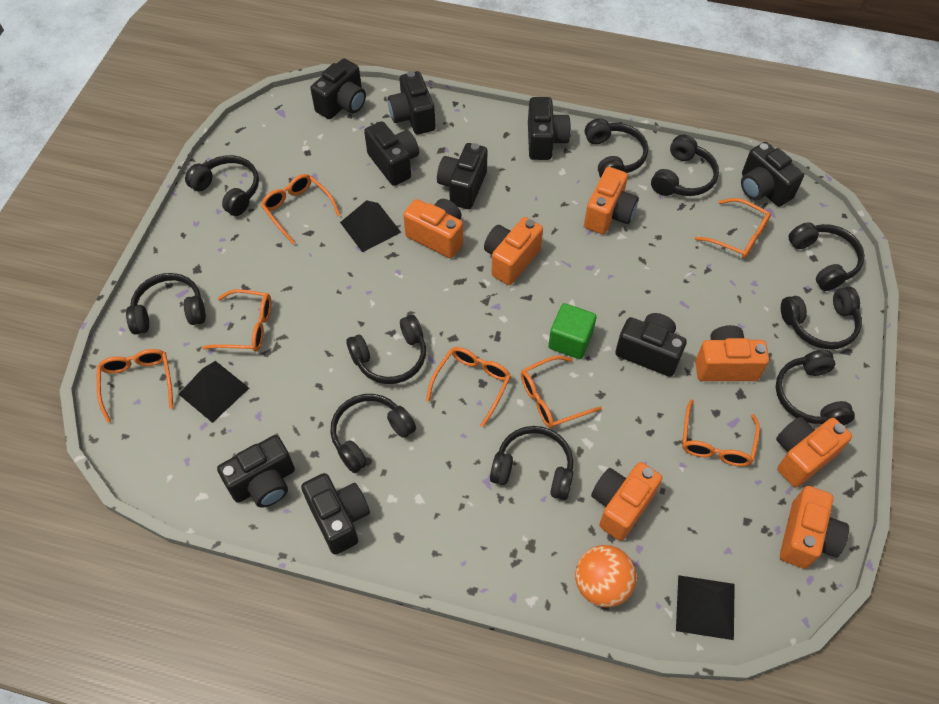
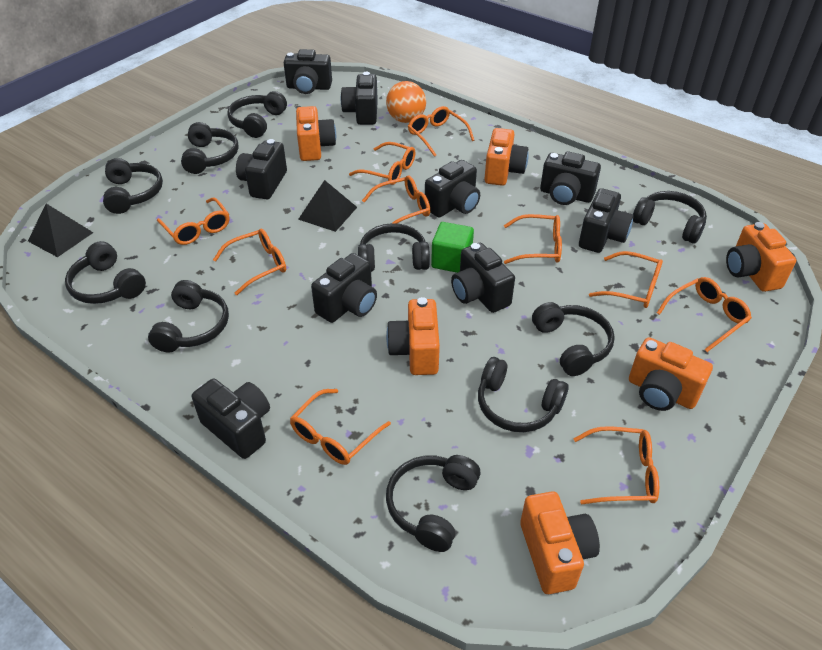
black pyramid: 3 -> 2
orange camera: 7 -> 6
orange glasses: 7 -> 10

